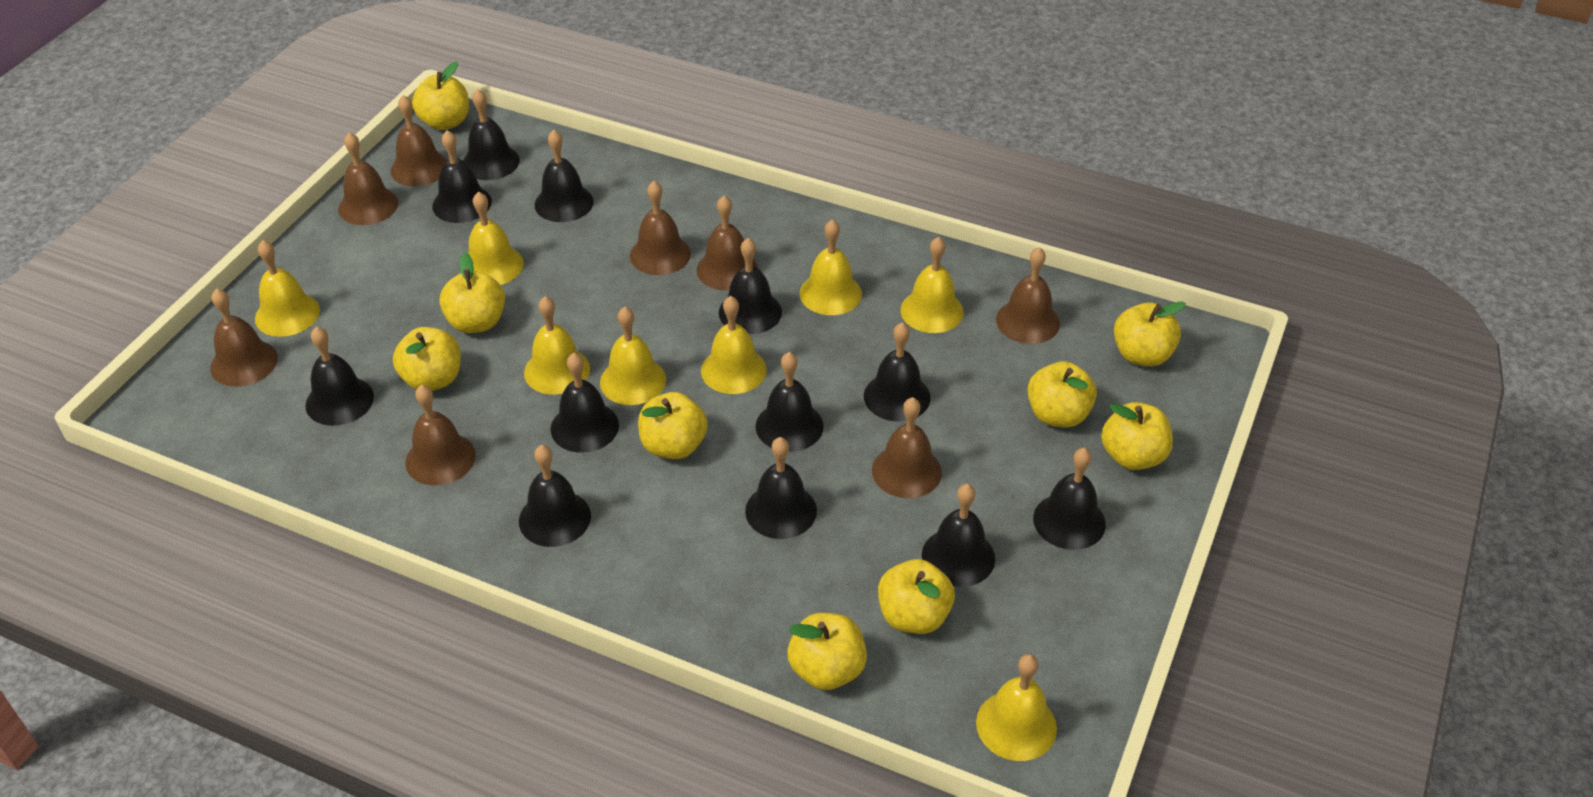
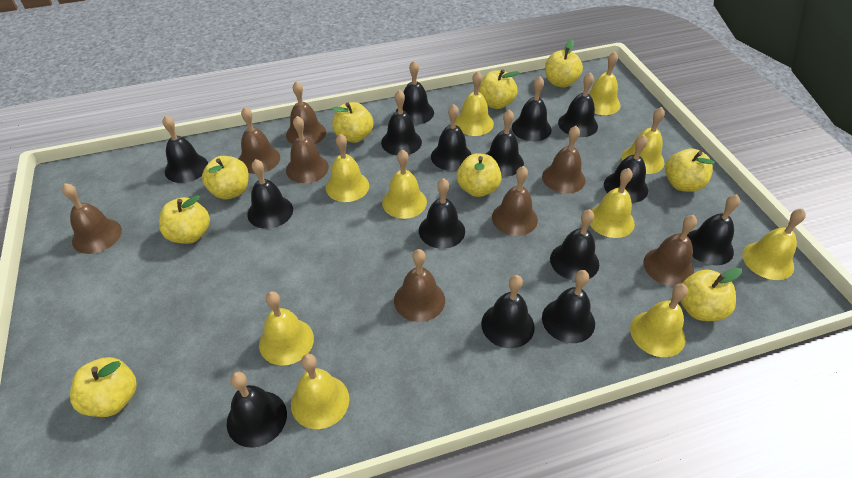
black bell: 12 -> 15
yellow bell: 8 -> 10

